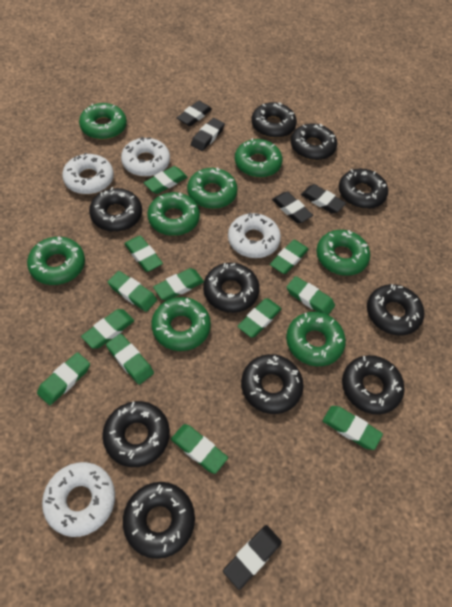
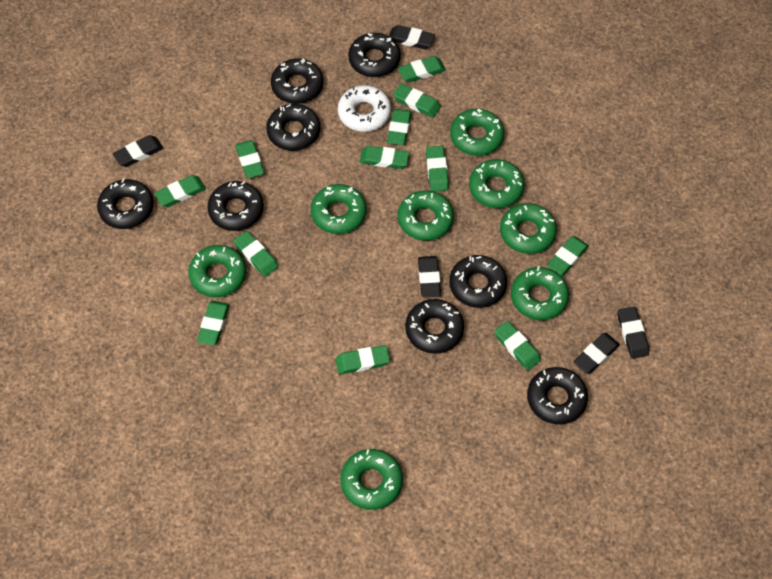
black donut: 10 -> 8
white donut: 4 -> 1

